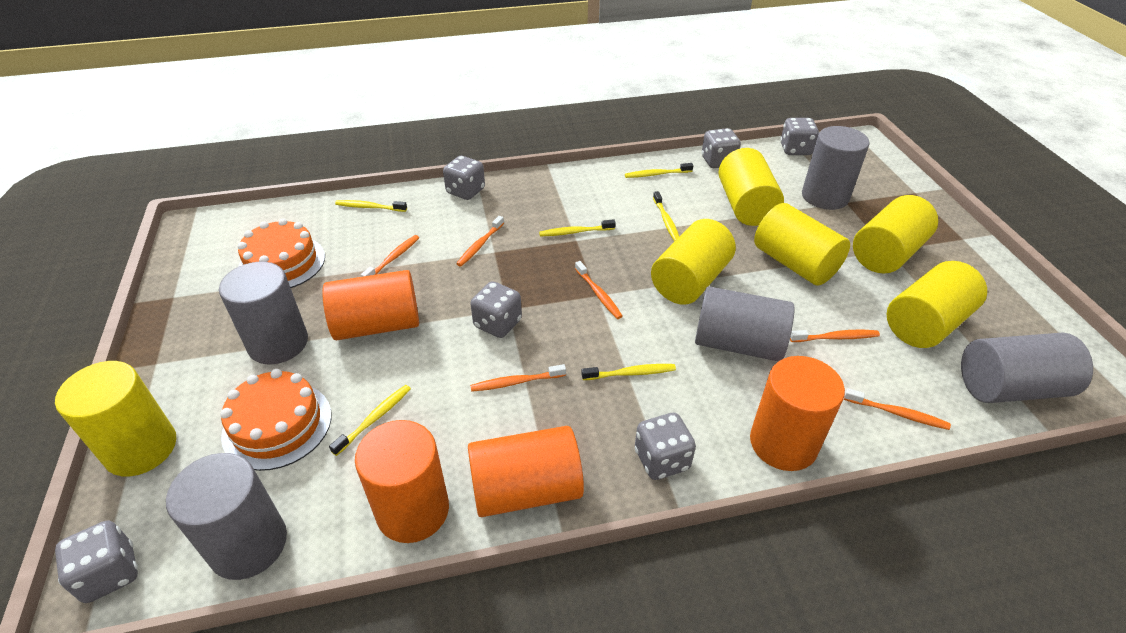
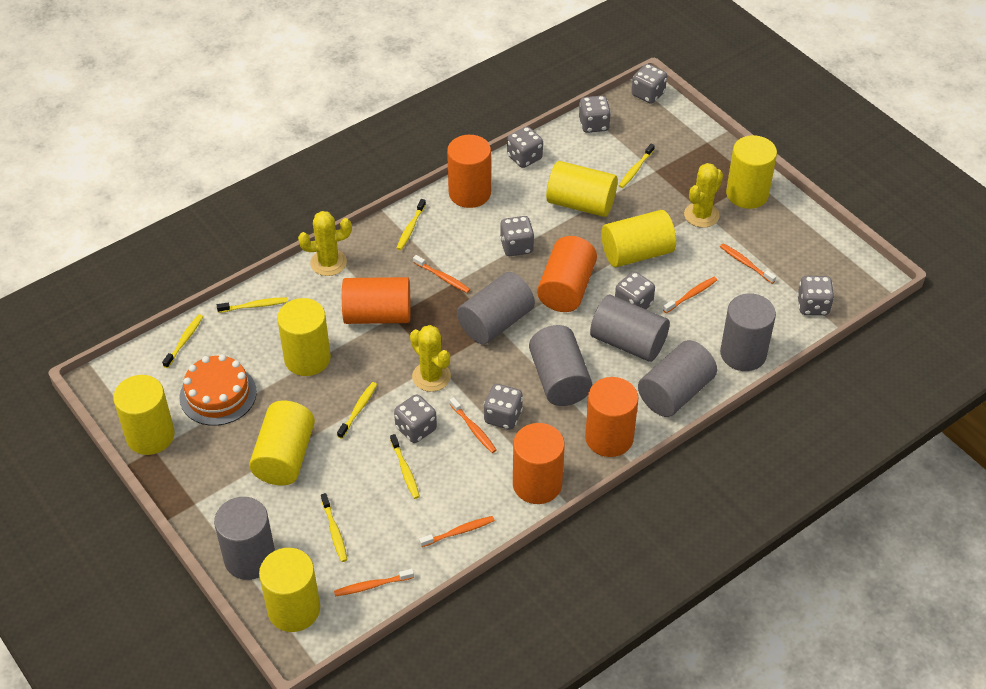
grey cylinder: 5 -> 6
grey dice: 6 -> 8
orange cake: 2 -> 1
orange cylinder: 4 -> 5
yellow cactus: 0 -> 3
yellow cylinder: 6 -> 7
yellow toothbrush: 6 -> 7

